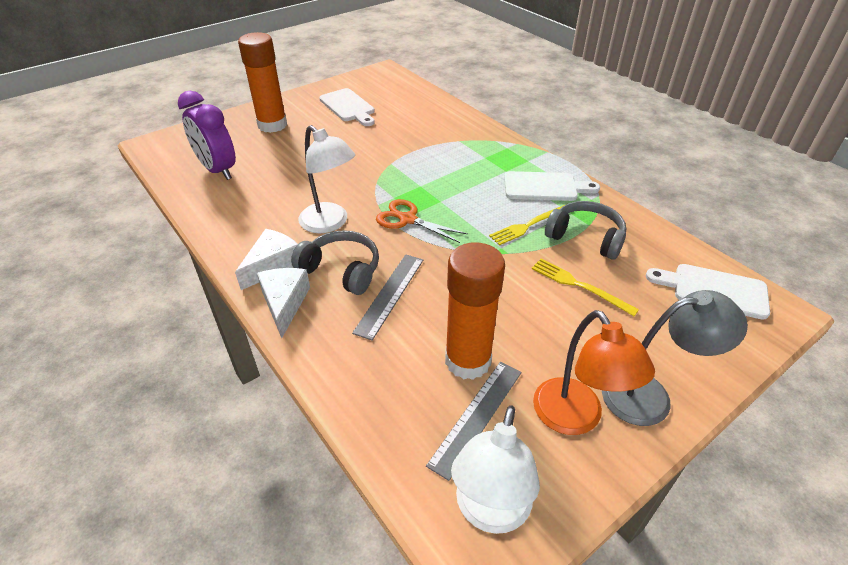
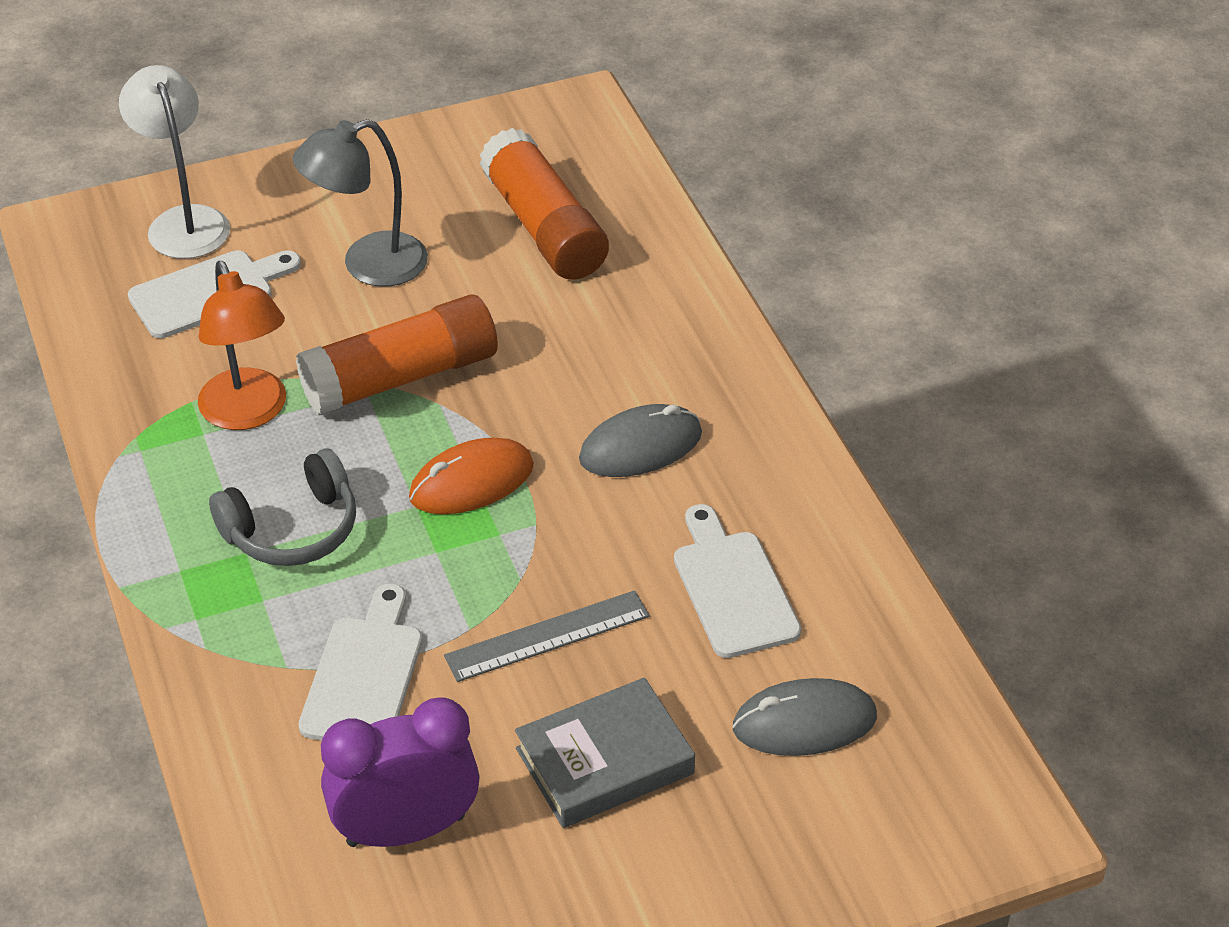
grey book: 0 -> 1
grey headphones: 2 -> 1
grey mouse: 0 -> 2
grey ruler: 2 -> 1
orange mouse: 0 -> 1
orange scissors: 1 -> 0
white cheese: 2 -> 0
white lamp: 2 -> 1
yellow fork: 2 -> 0

